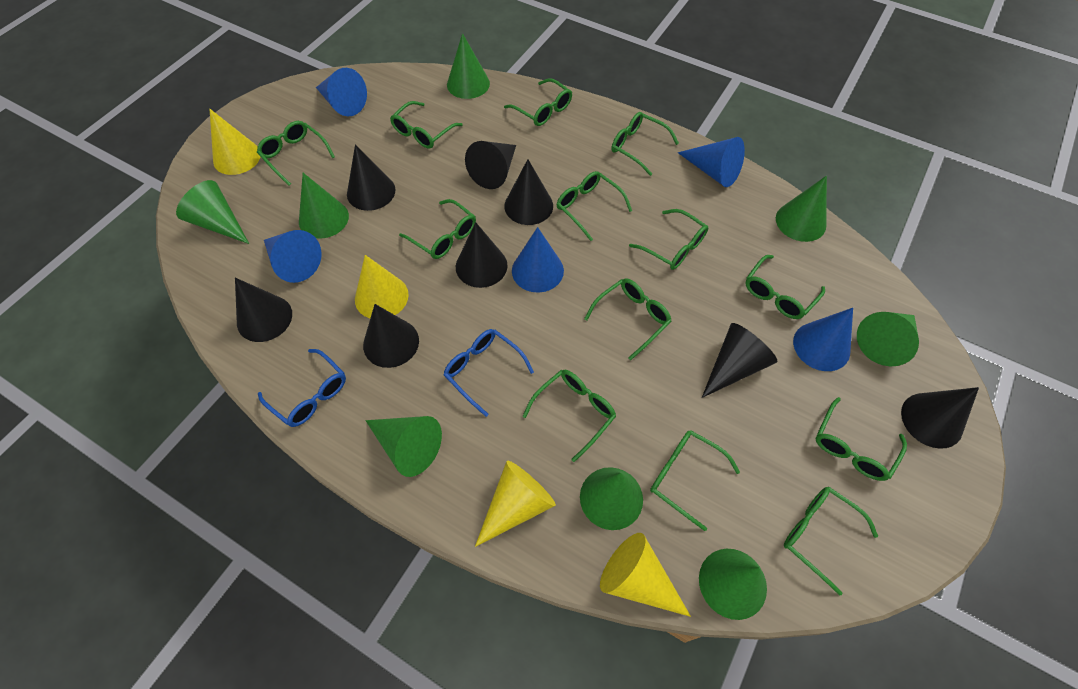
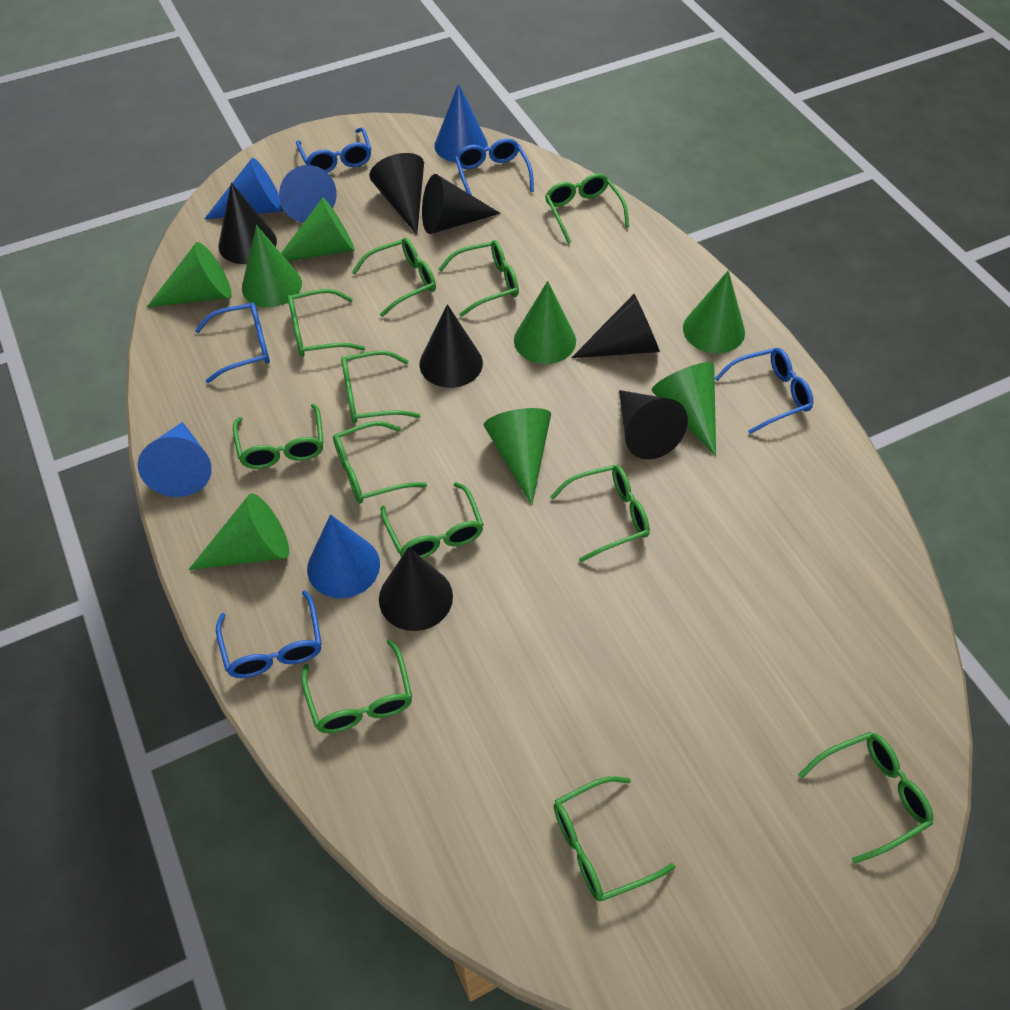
black cone: 8 -> 7
blue glasses: 2 -> 5
green glasses: 13 -> 12
yellow cone: 4 -> 0

